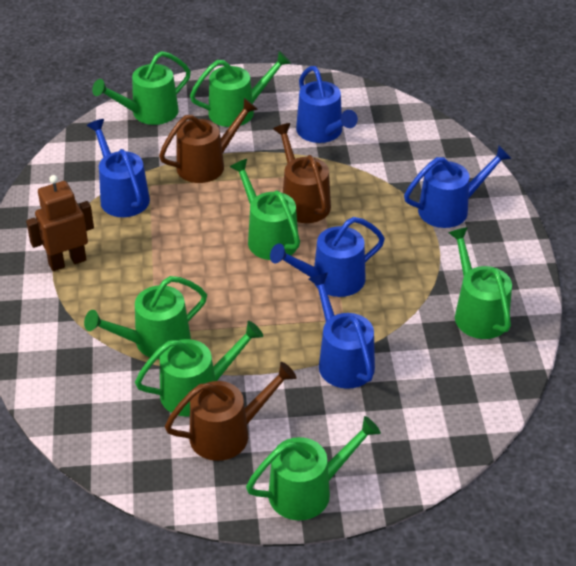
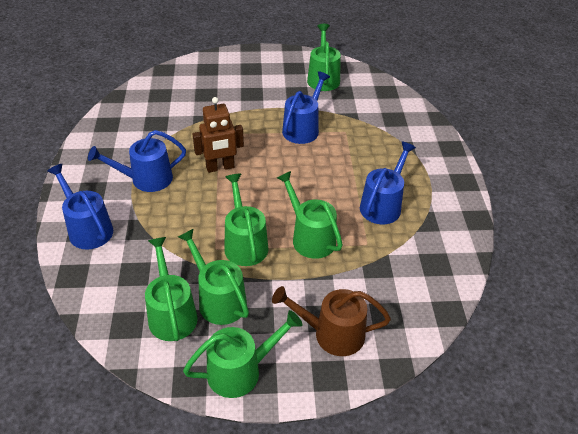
blue watering can: 5 -> 4
brown watering can: 3 -> 1
green watering can: 7 -> 6

